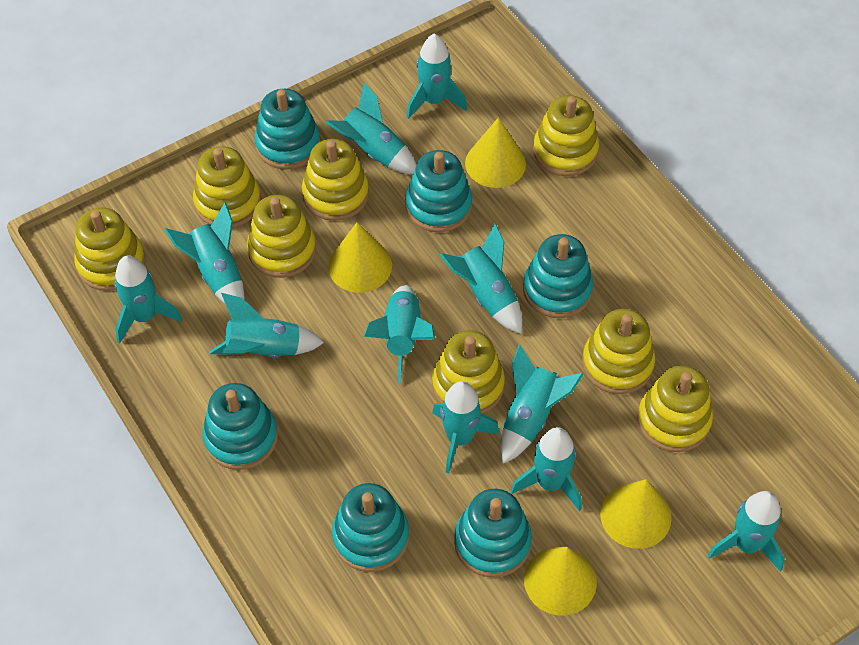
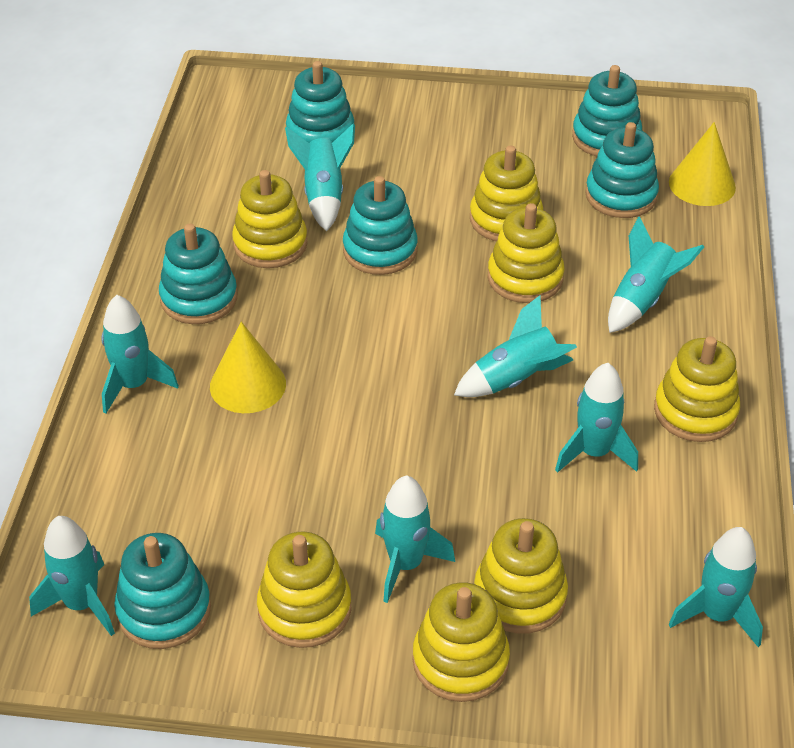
turquoise rocket: 11 -> 8
yellow cone: 4 -> 2
yellow stacking toy: 8 -> 7

